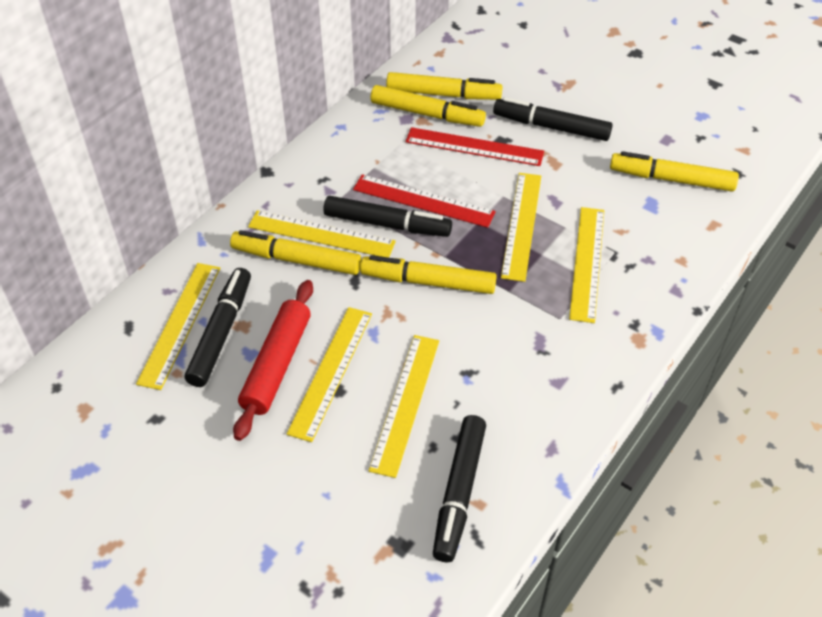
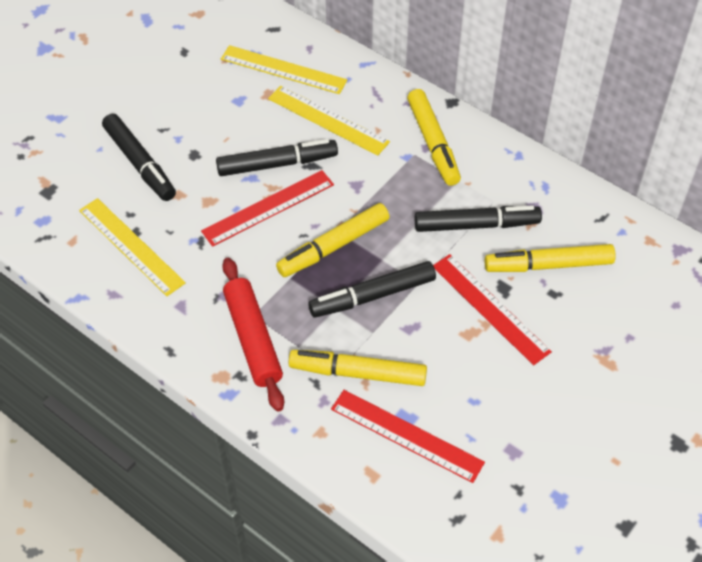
red ruler: 2 -> 3
yellow marker: 5 -> 4
yellow ruler: 6 -> 3

